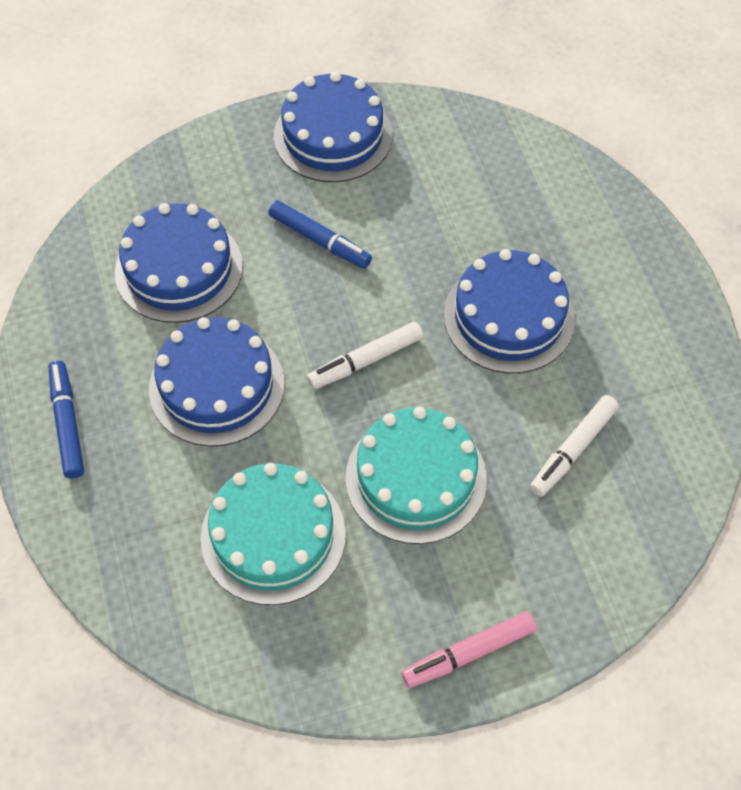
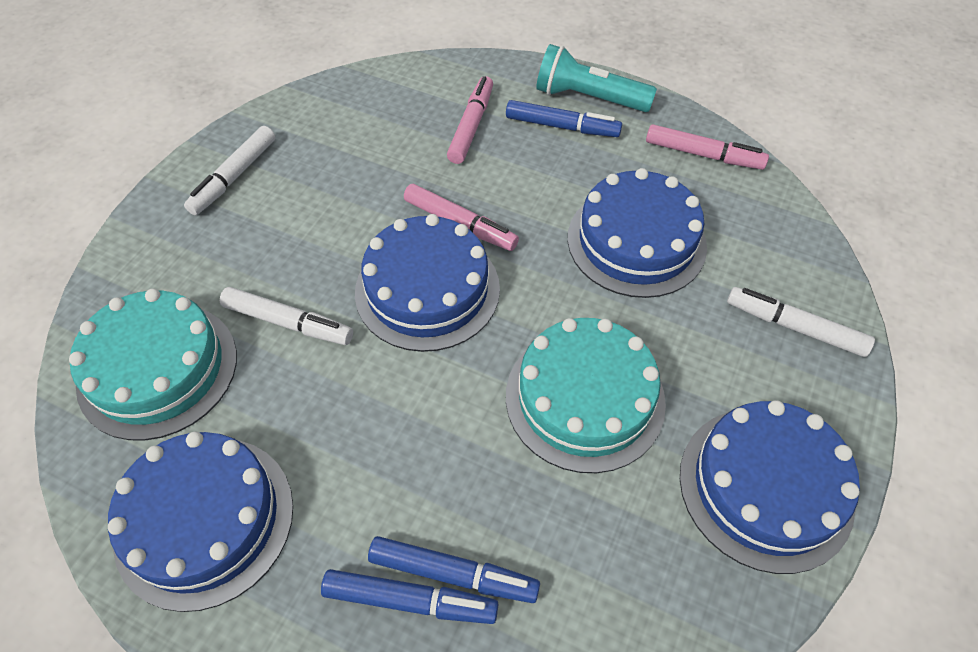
blue marker: 2 -> 3
pink marker: 1 -> 3
turquoise flashlight: 0 -> 1
white marker: 2 -> 3

